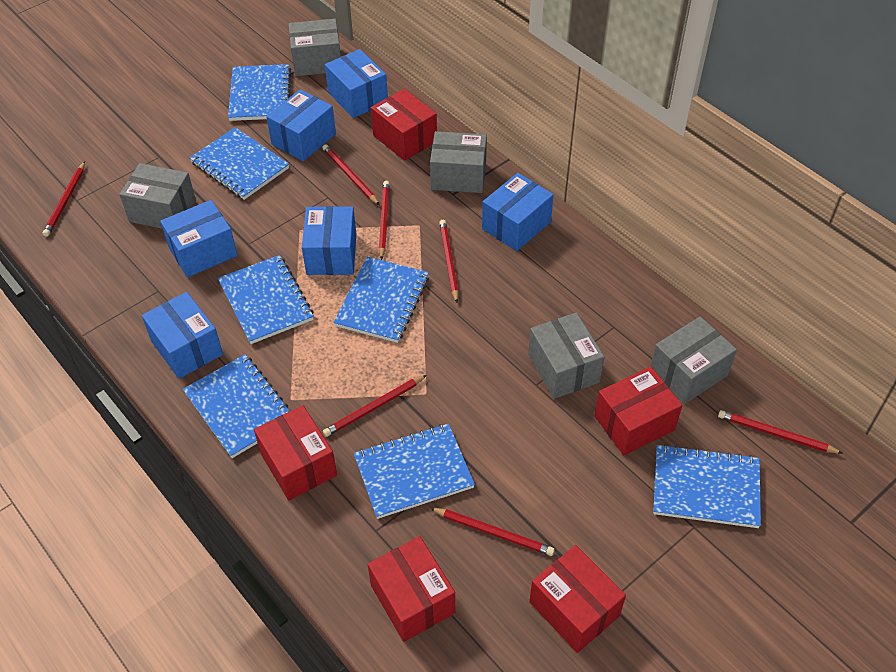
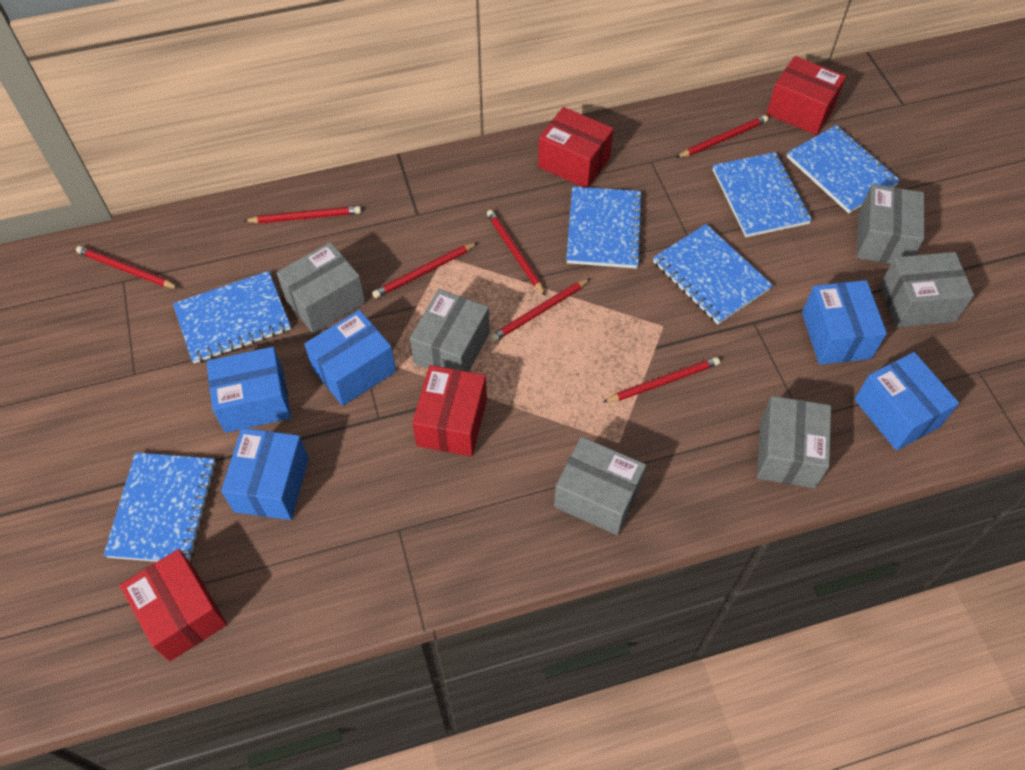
blue box: 6 -> 5
blue notebook: 7 -> 6
grey box: 5 -> 6
red box: 5 -> 4

